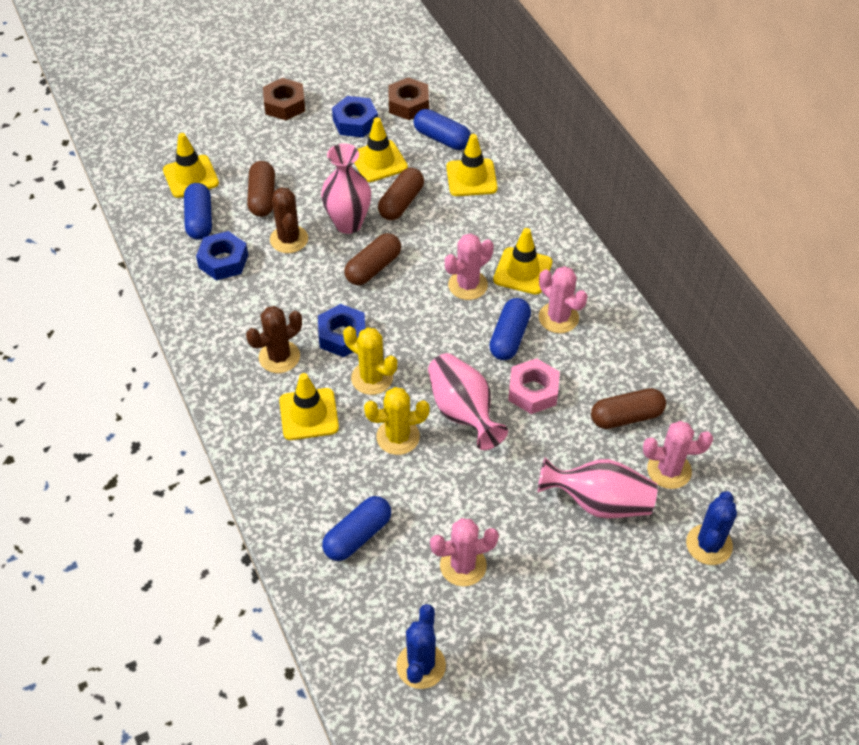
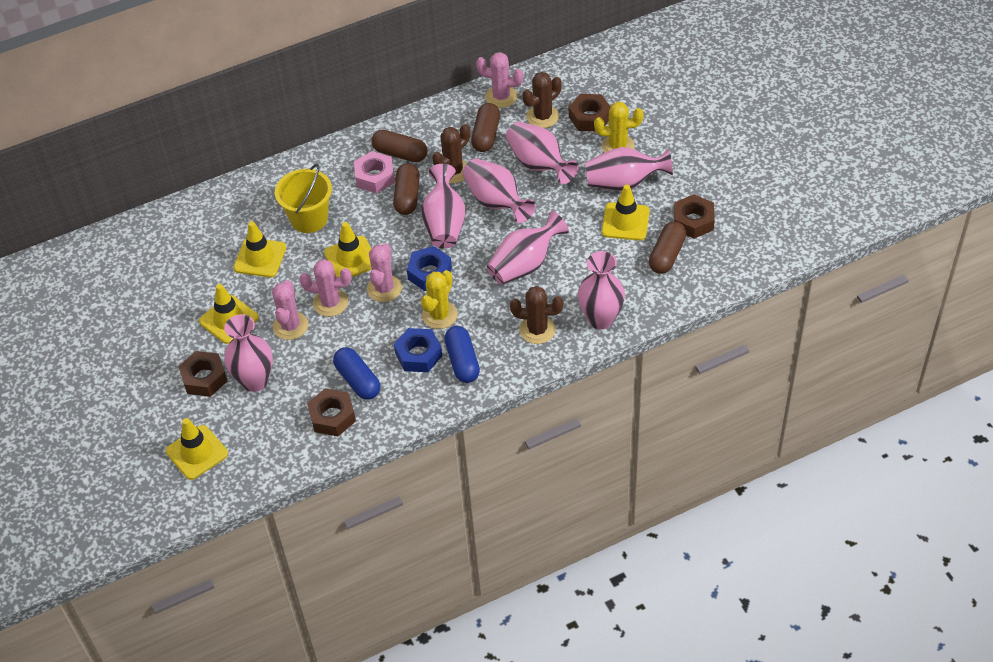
blue cactus: 2 -> 0
blue capsule: 4 -> 2
blue nut: 3 -> 2
brown cactus: 2 -> 3
brown nut: 2 -> 4
pink vase: 3 -> 7
yellow bucket: 0 -> 1

